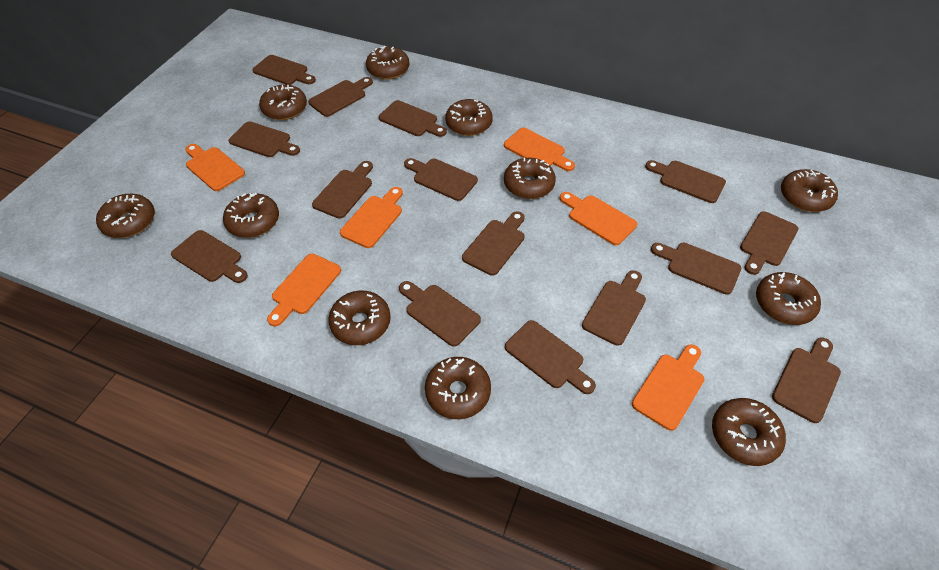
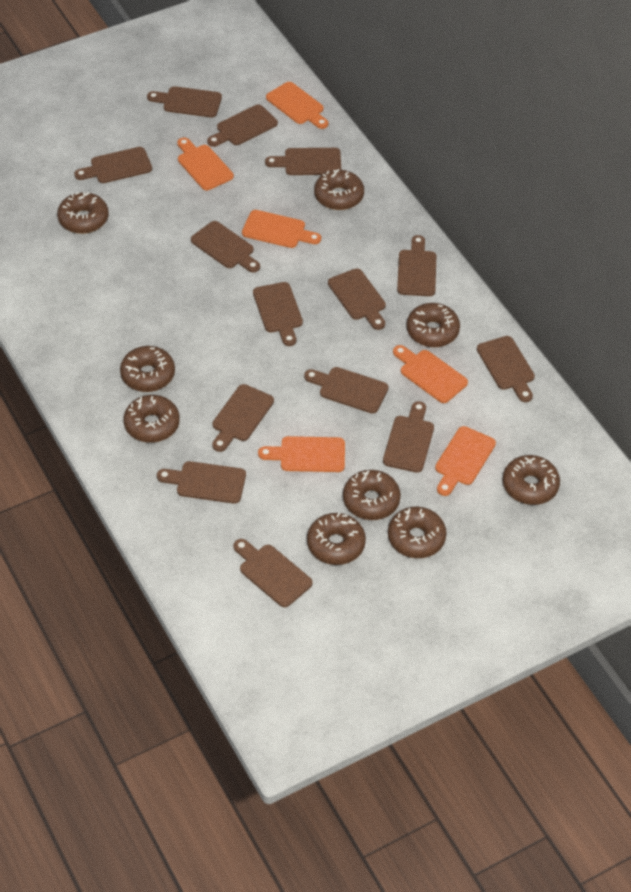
brown cutting board: 15 -> 14
brown donut: 11 -> 9

